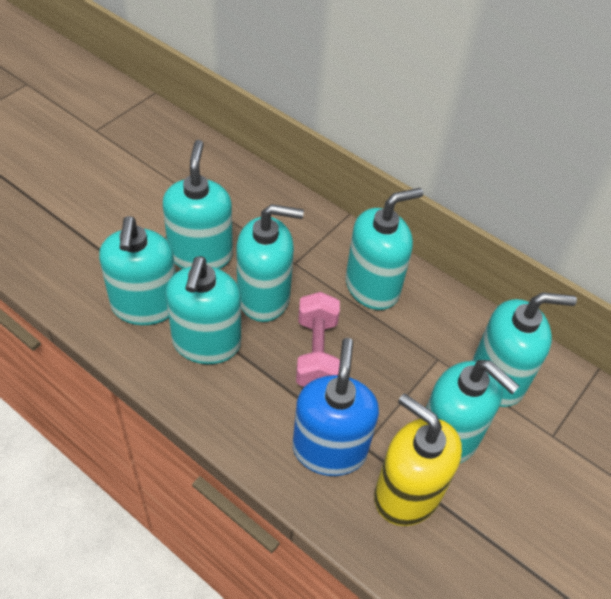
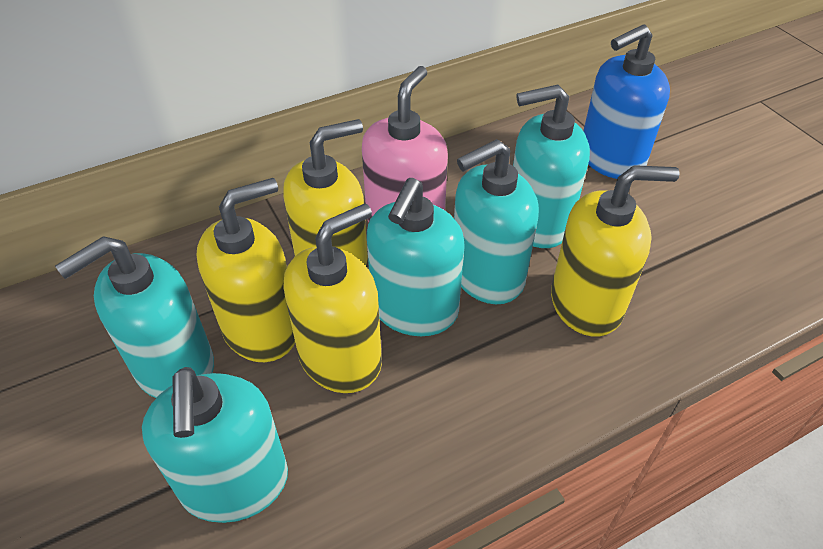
pink dumbbell: 1 -> 0
pink soap dispenser: 0 -> 1
turquoise soap dispenser: 7 -> 5
yellow soap dispenser: 1 -> 4

